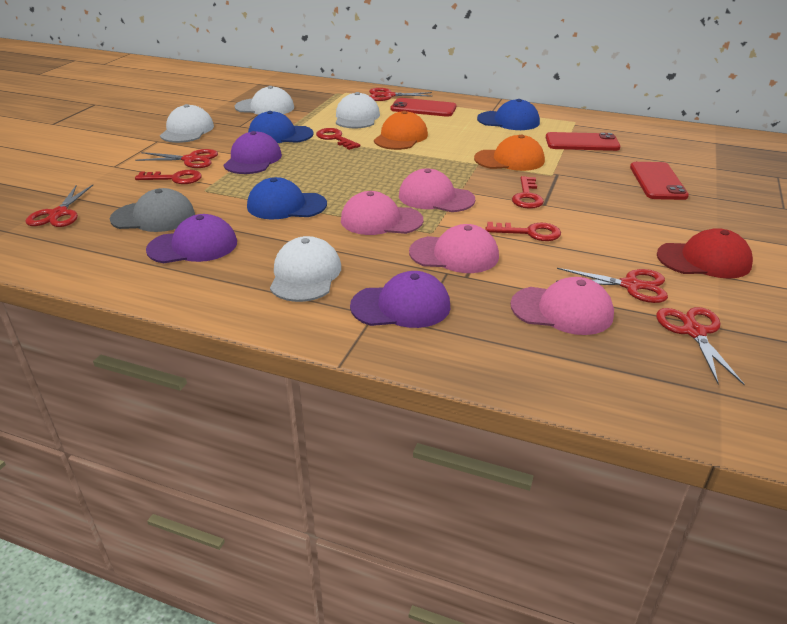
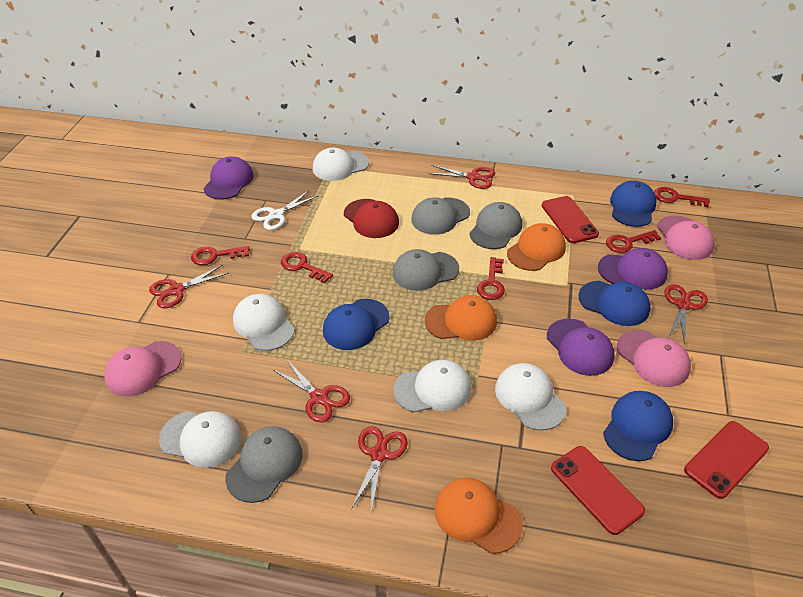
blue cap: 3 -> 4
grey cap: 1 -> 4
orange cap: 2 -> 3
pink cap: 4 -> 3
red key: 4 -> 5
white cap: 4 -> 5
white scissors: 0 -> 1

